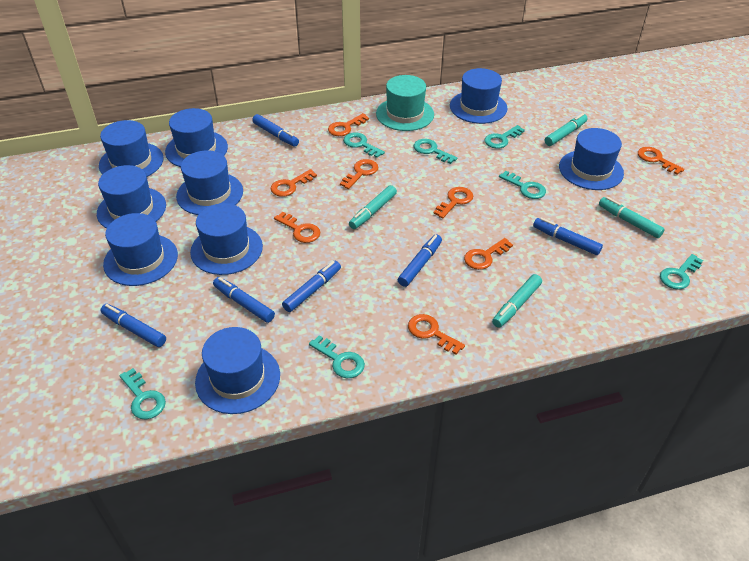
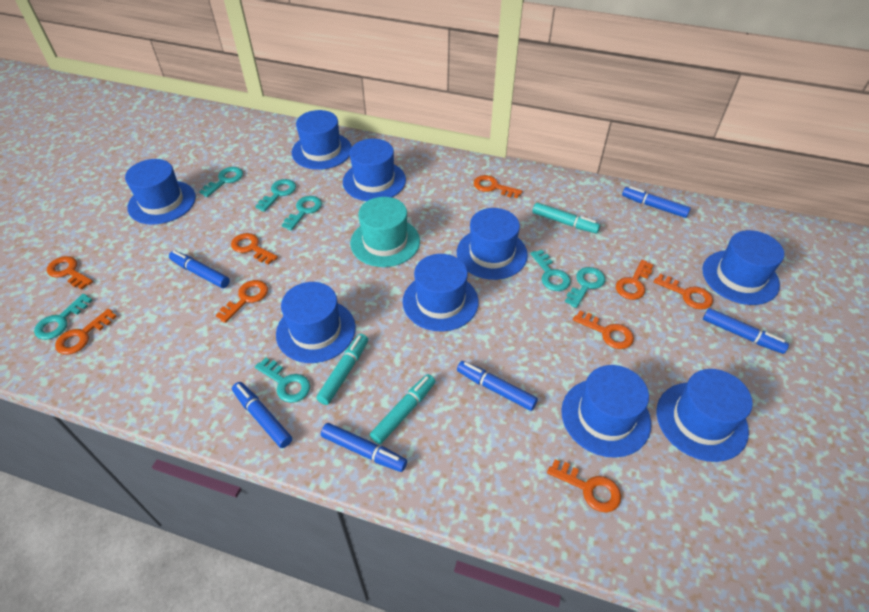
orange key: 8 -> 9
turquoise marker: 4 -> 3

